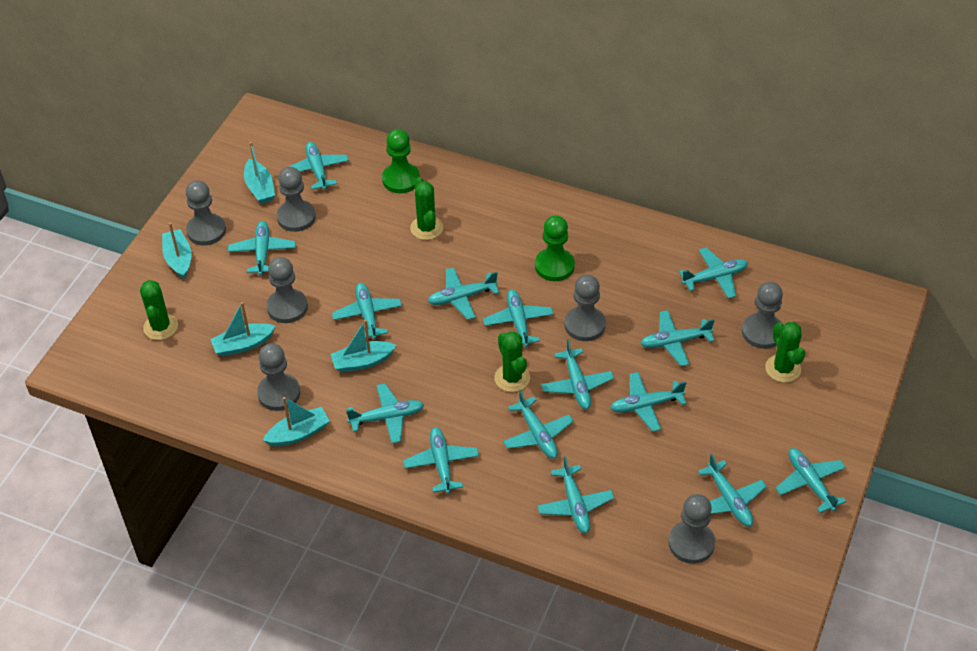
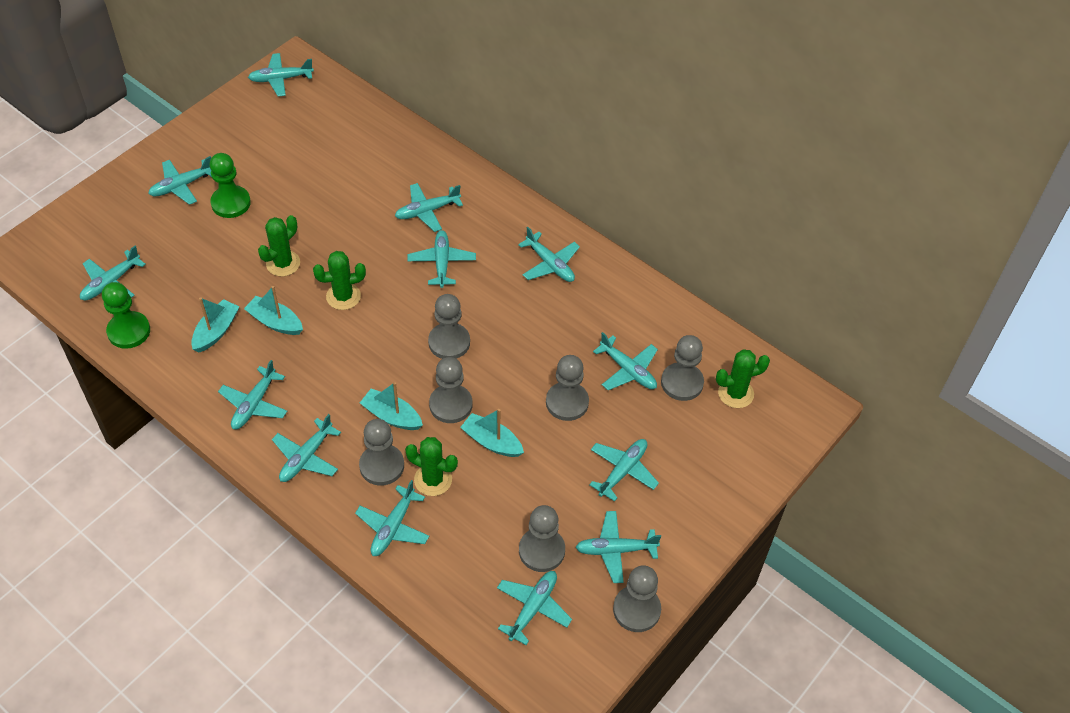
turquoise boat: 5 -> 4
turquoise plane: 15 -> 13

